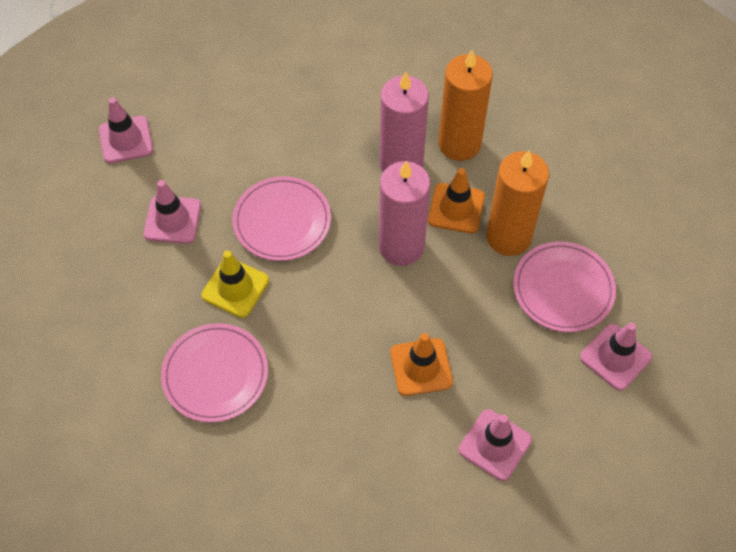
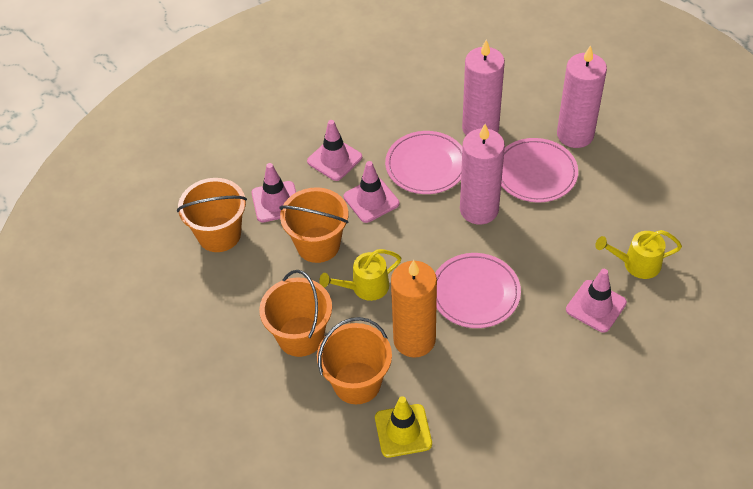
orange bucket: 0 -> 4
orange candle: 2 -> 1
orange traffic cone: 2 -> 0
pink candle: 2 -> 3
yellow watering can: 0 -> 2

